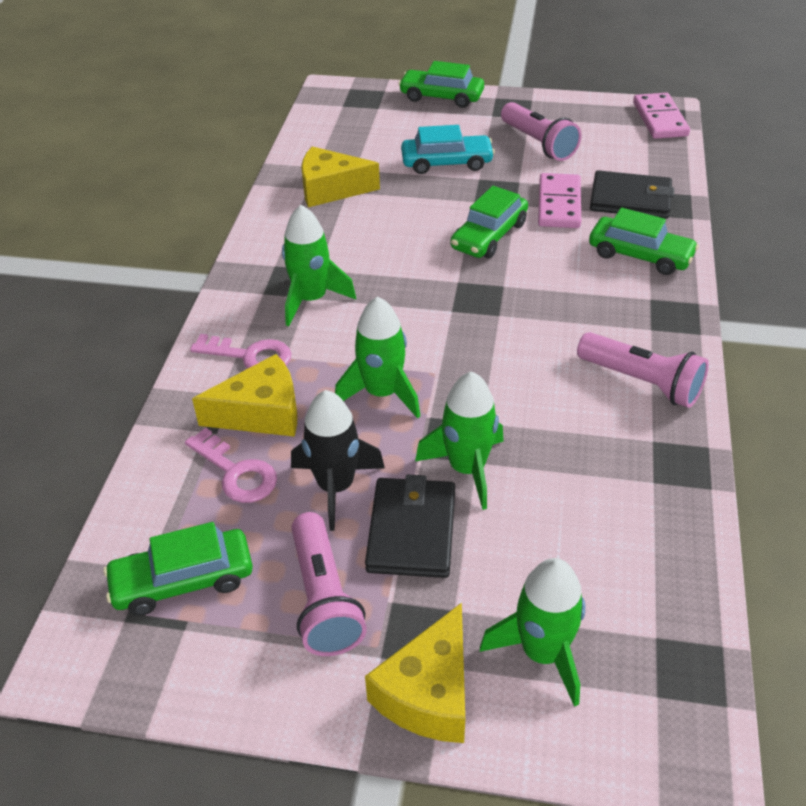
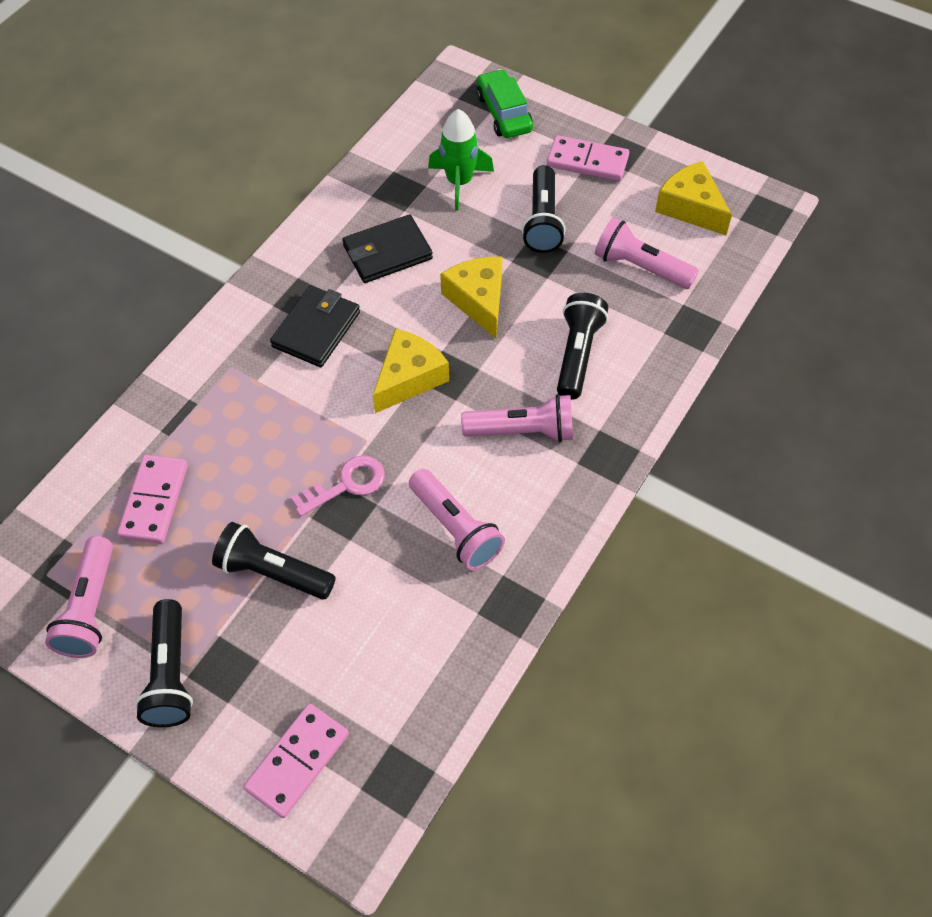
black flashlight: 0 -> 4
black rocket: 1 -> 0
green car: 4 -> 1
green rocket: 4 -> 1
pink domino: 2 -> 3
pink flashlight: 3 -> 4
pink key: 2 -> 1
turquoise car: 1 -> 0

